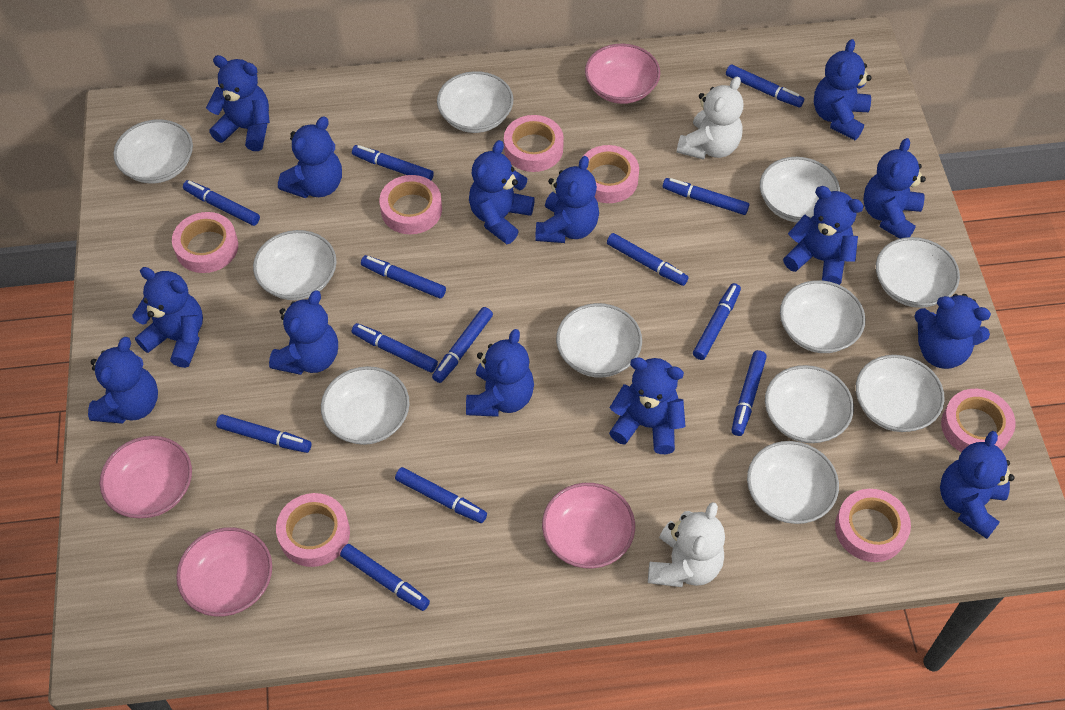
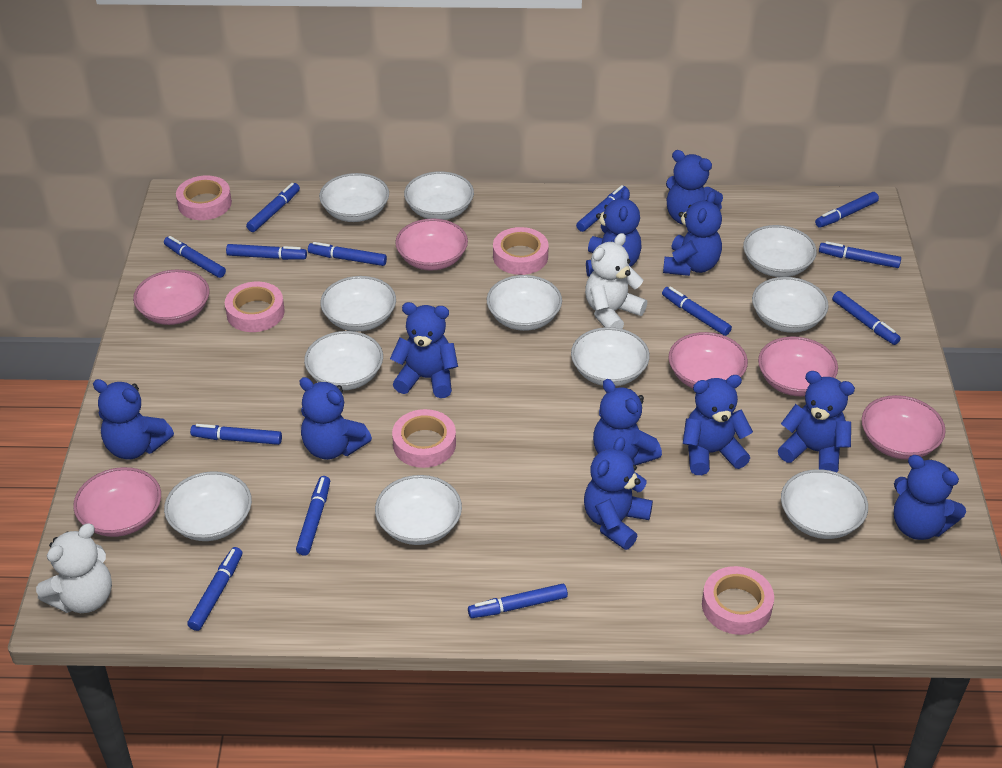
blue teddy bear: 14 -> 11
pink bowl: 4 -> 6
pink tape: 7 -> 5

